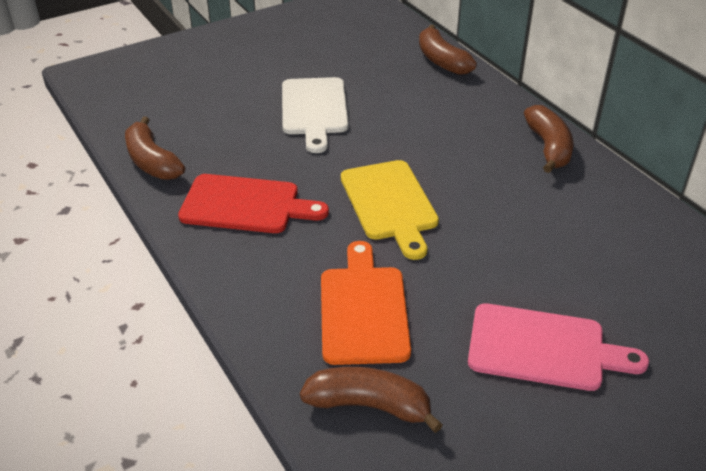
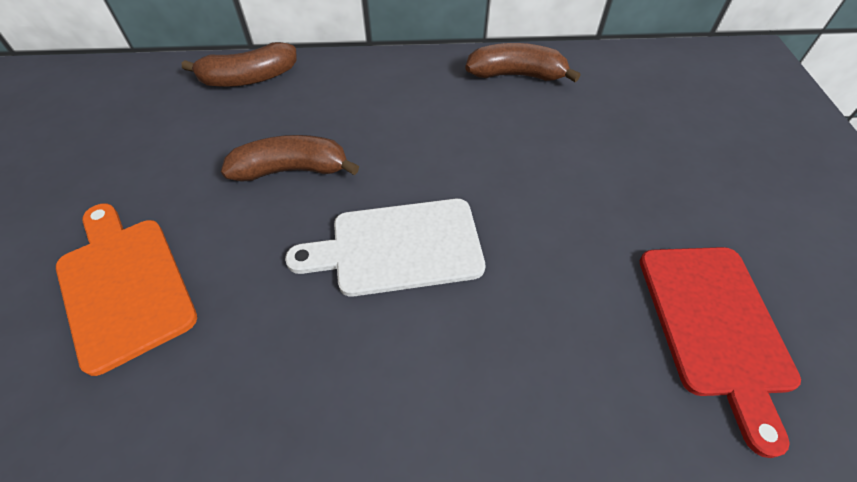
brown banana: 4 -> 3
pink cutting board: 1 -> 0
yellow cutting board: 1 -> 0

